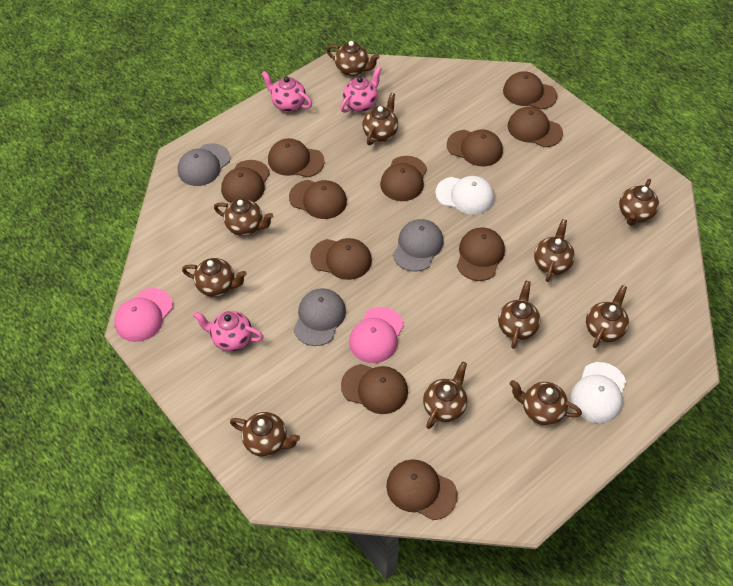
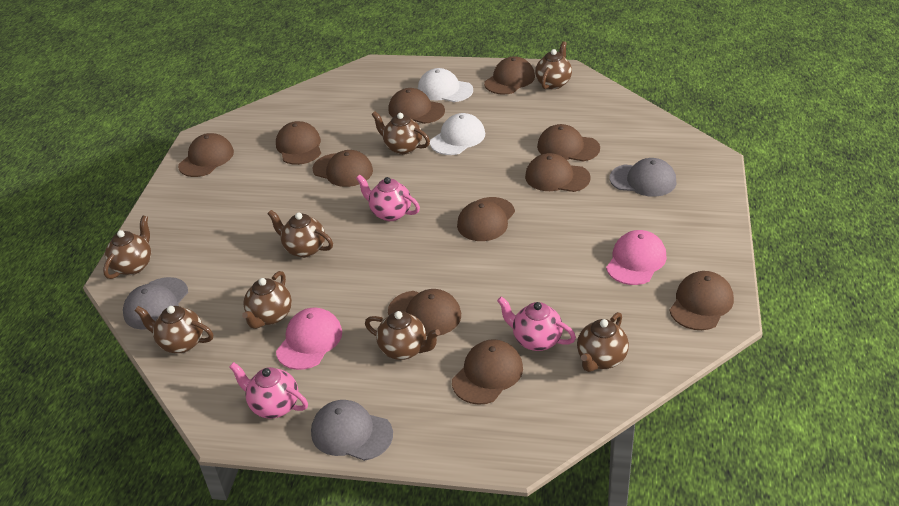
brown teapot: 11 -> 8

